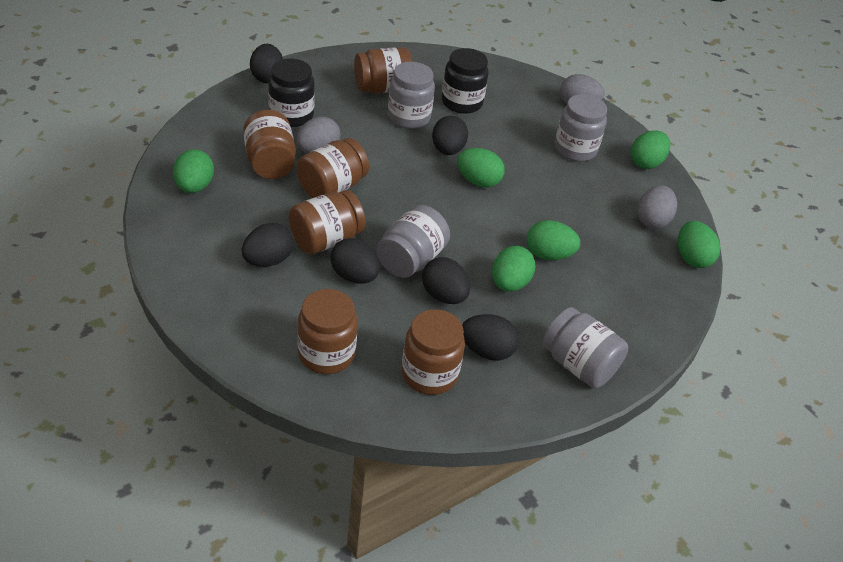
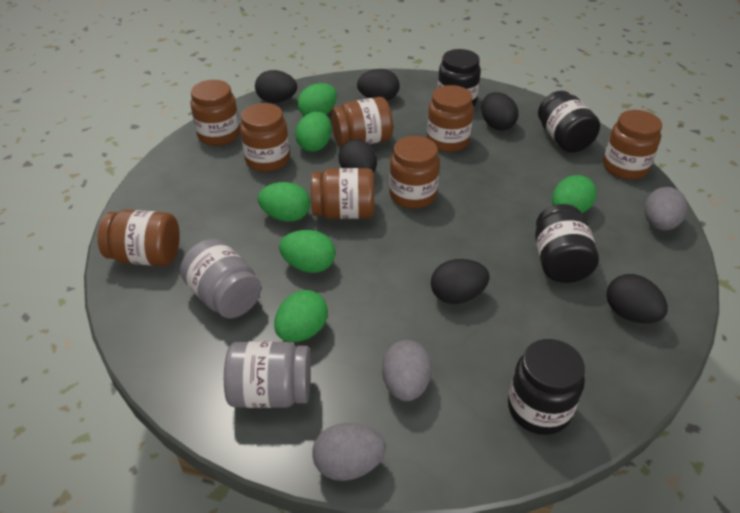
black jar: 2 -> 4
brown jar: 6 -> 8
grey jar: 4 -> 2

